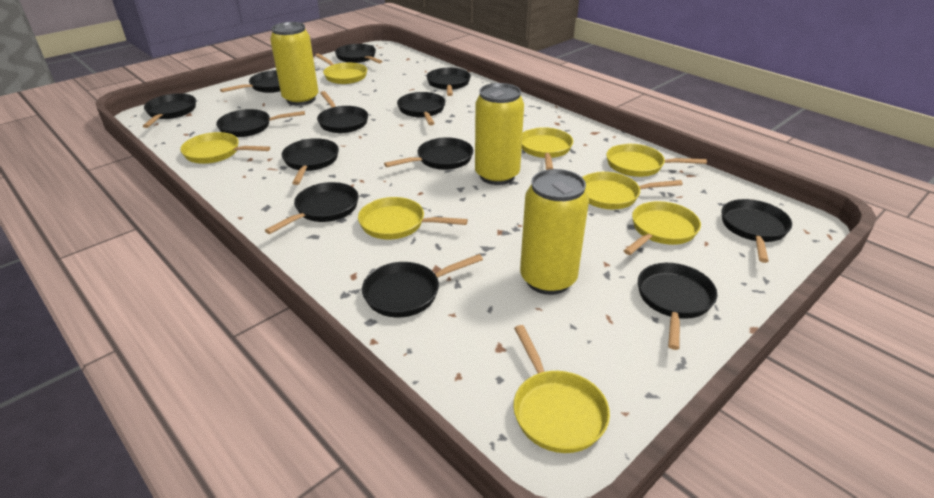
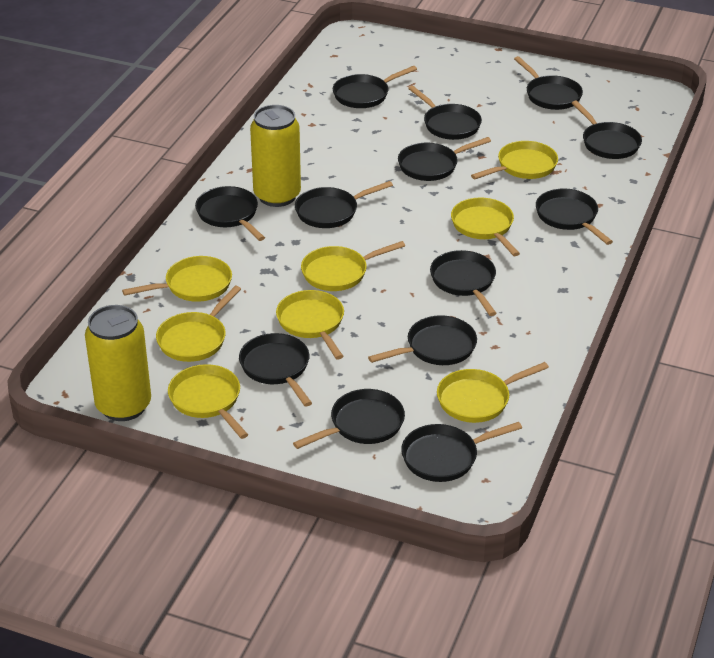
yellow can: 3 -> 2

